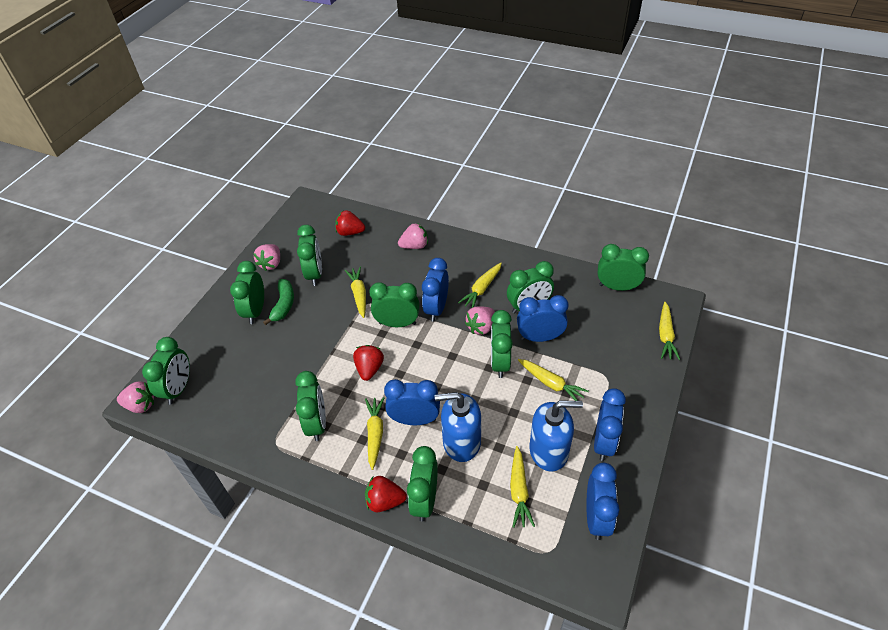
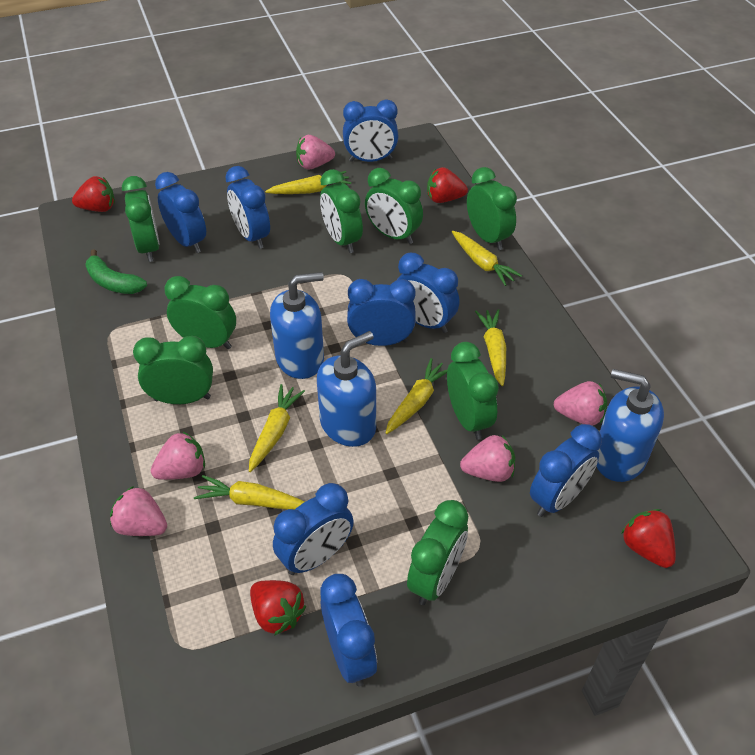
blue clock: 5 -> 8
blue soap dispenser: 2 -> 3
green clock: 9 -> 8
pink strawberry: 4 -> 5
red strawberry: 3 -> 4

